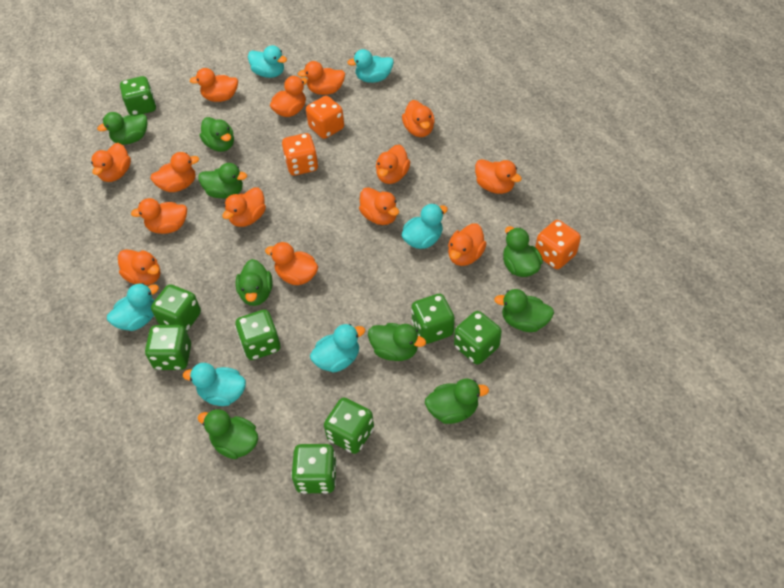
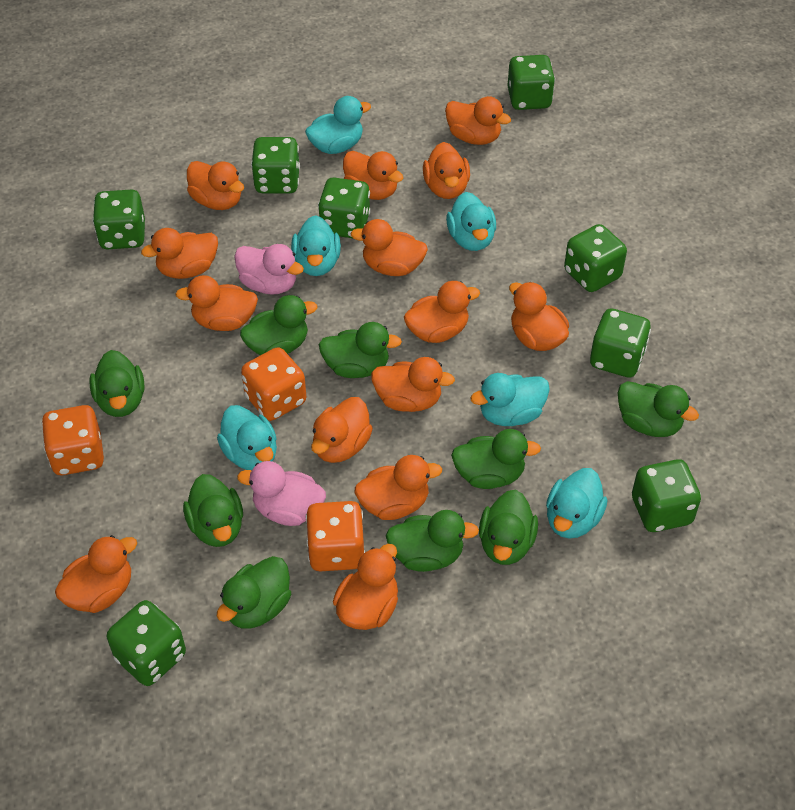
pink duck: 0 -> 2

